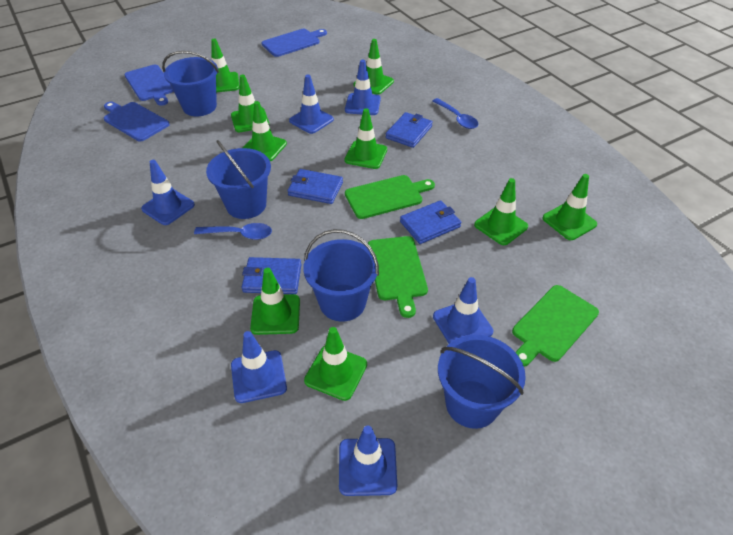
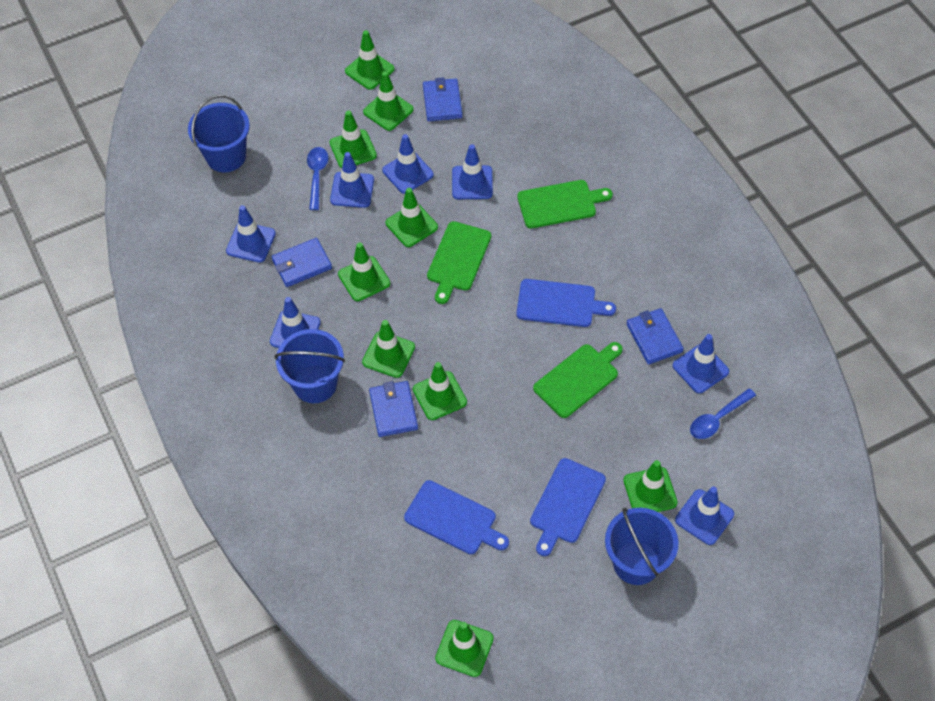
blue bucket: 4 -> 3
blue traffic cone: 6 -> 7

